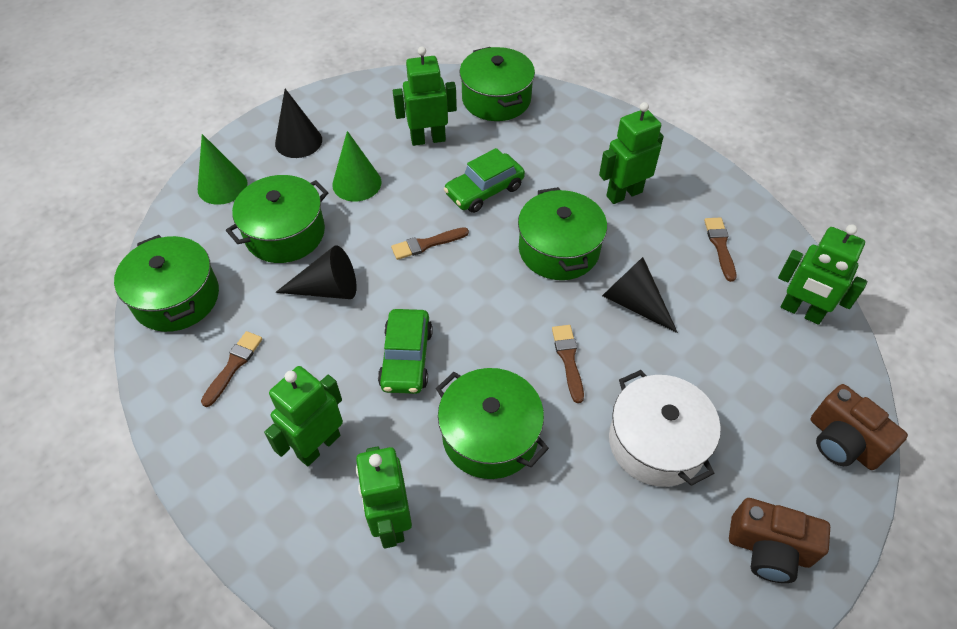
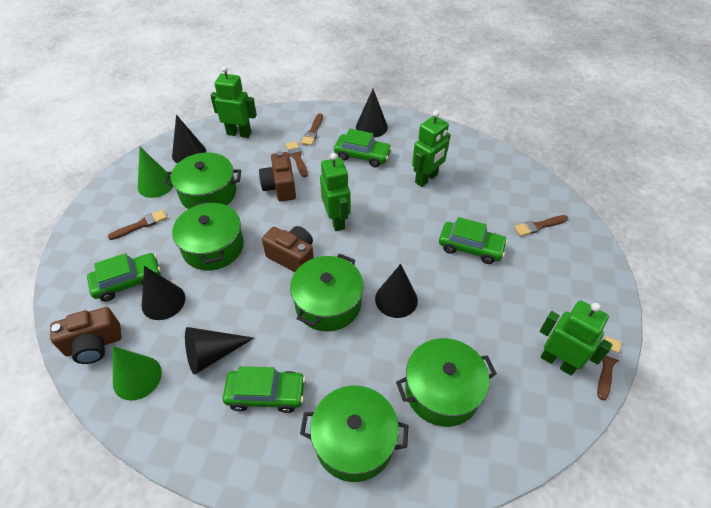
black cone: 3 -> 5
brown brush: 4 -> 5
brown camera: 2 -> 3
green car: 2 -> 4
green robot: 5 -> 4
white pot: 1 -> 0

